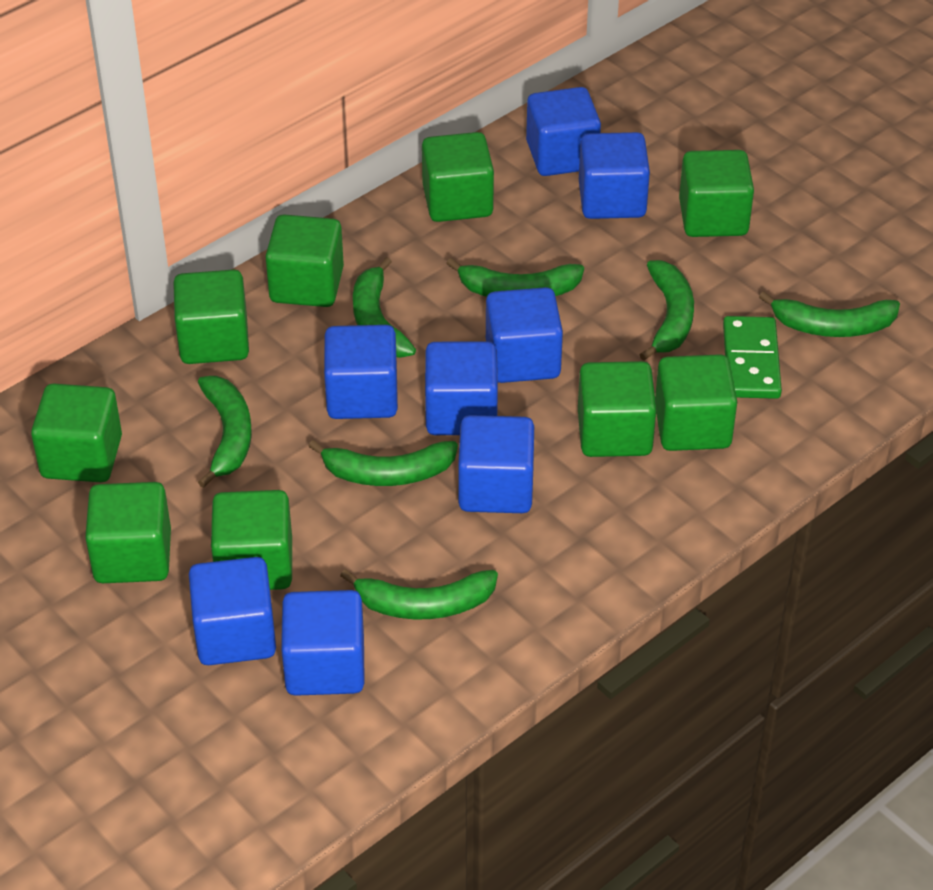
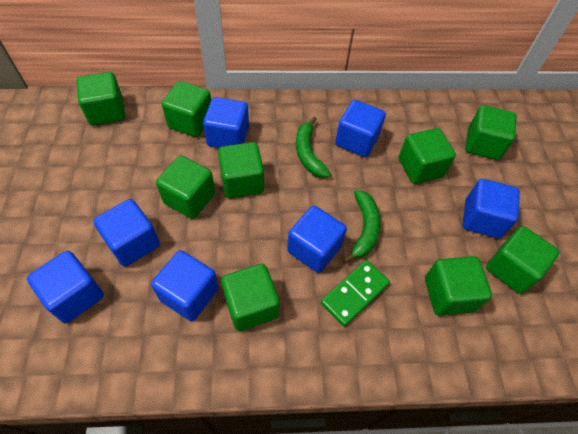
blue cube: 8 -> 7
green banana: 7 -> 2

